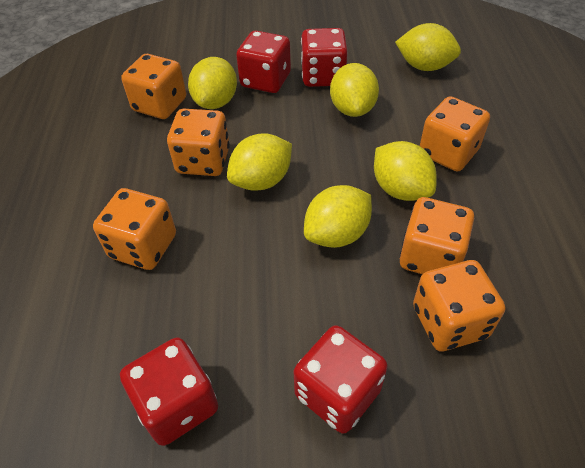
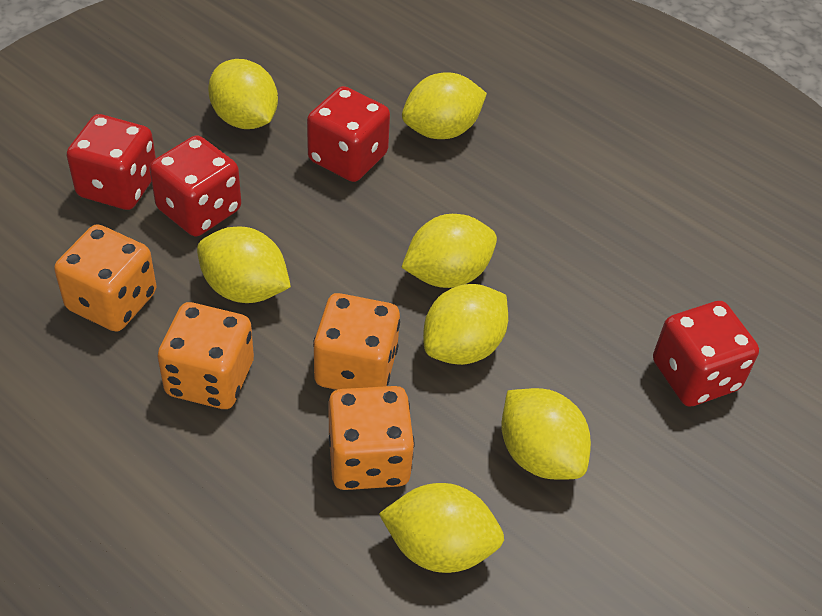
orange dice: 6 -> 4
yellow lemon: 6 -> 7

